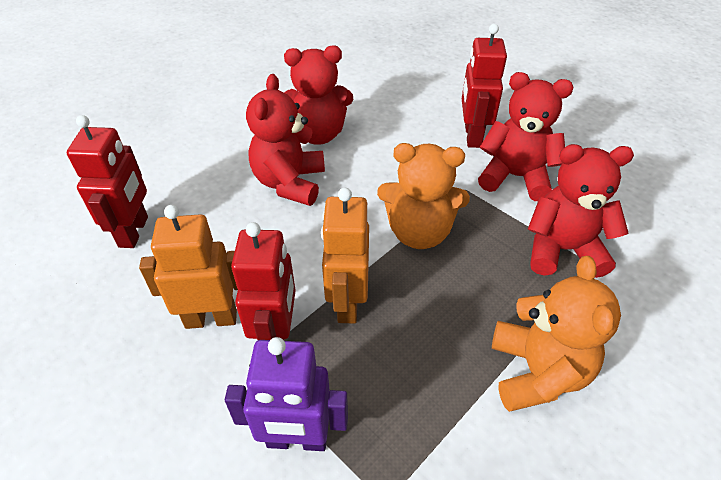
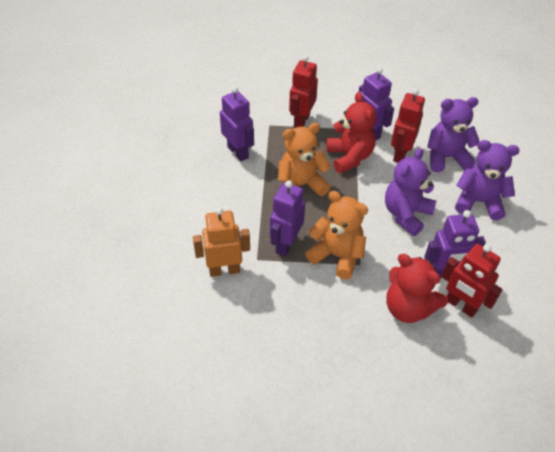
orange robot: 2 -> 1
purple robot: 1 -> 4
purple teddy bear: 0 -> 3
red teddy bear: 4 -> 2

